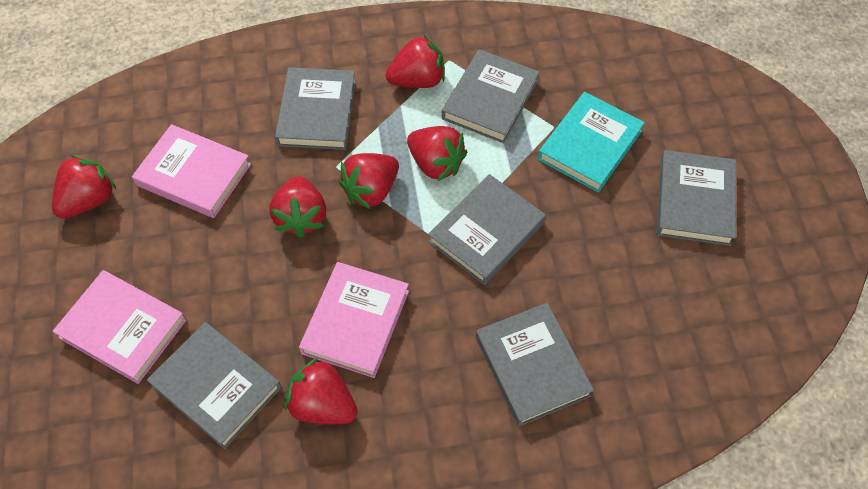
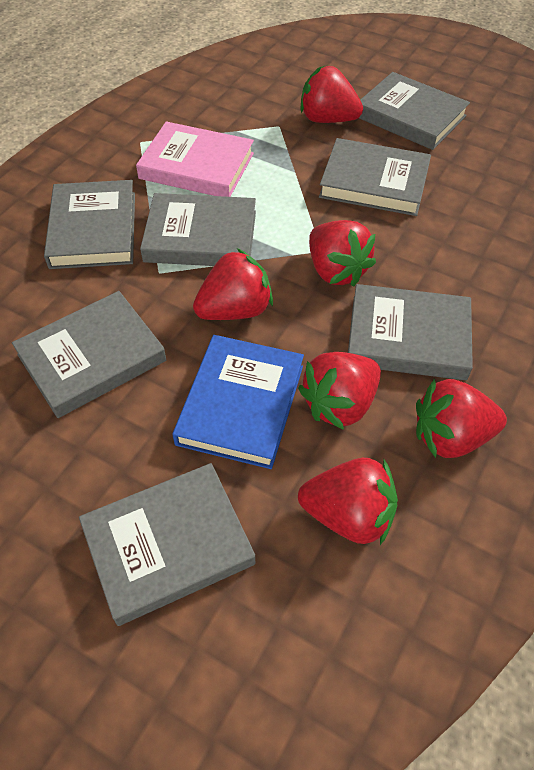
blue book: 0 -> 1
grey book: 6 -> 7
pink book: 3 -> 1
turquoise book: 1 -> 0

